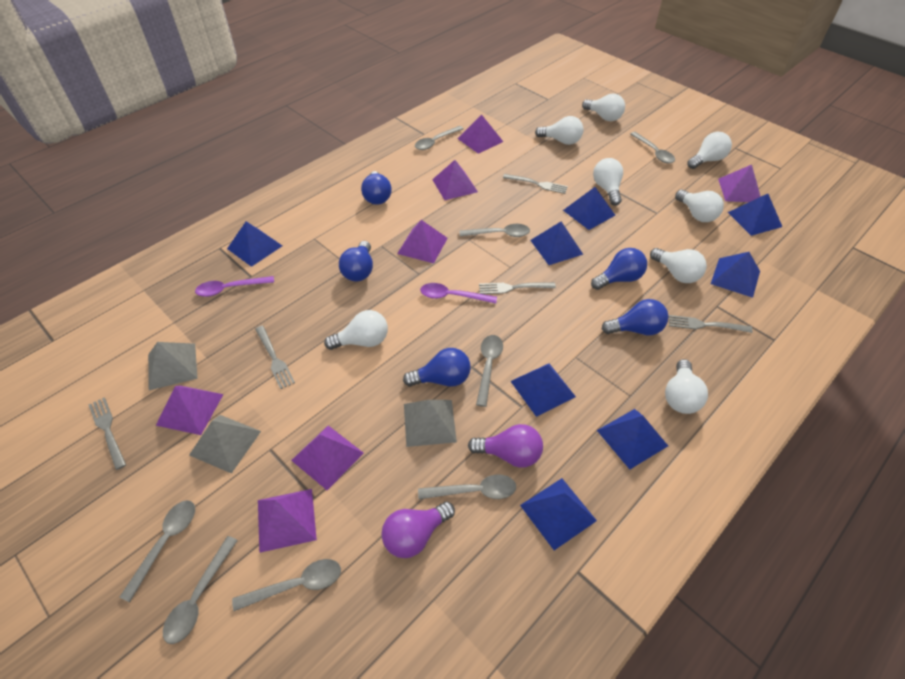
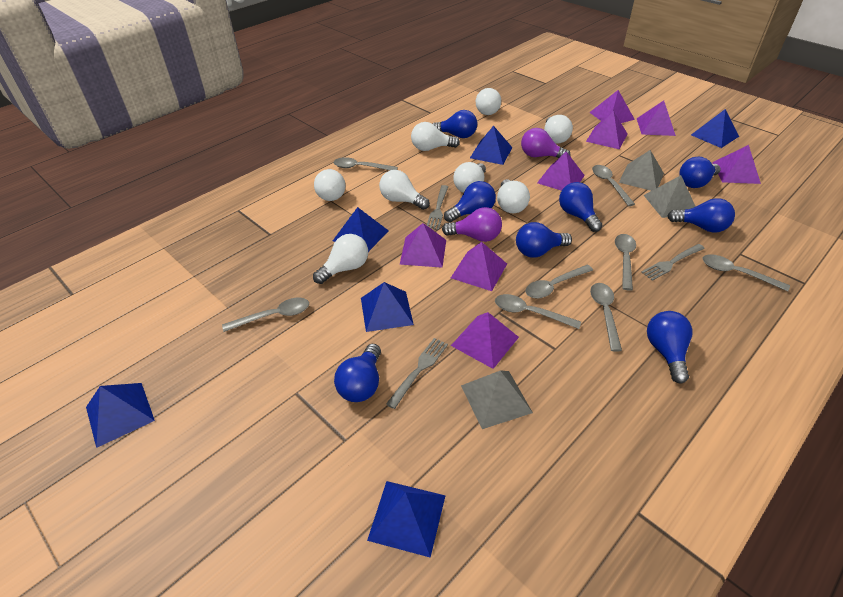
blue light bulb: 5 -> 8
blue pyramid: 8 -> 6
grey fork: 5 -> 3
purple pyramid: 7 -> 8
purple spoon: 2 -> 0

